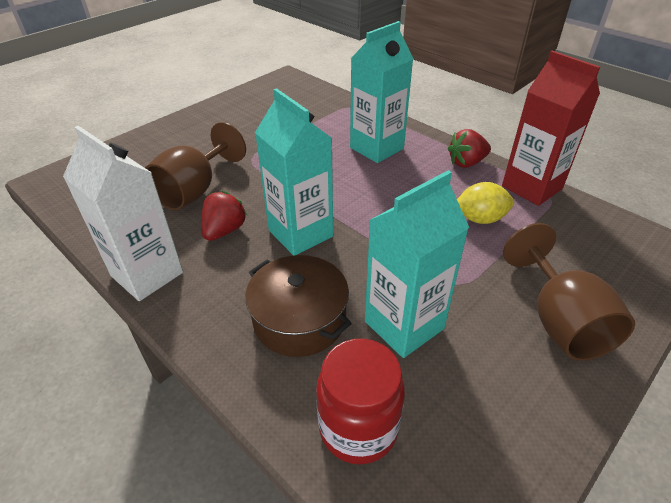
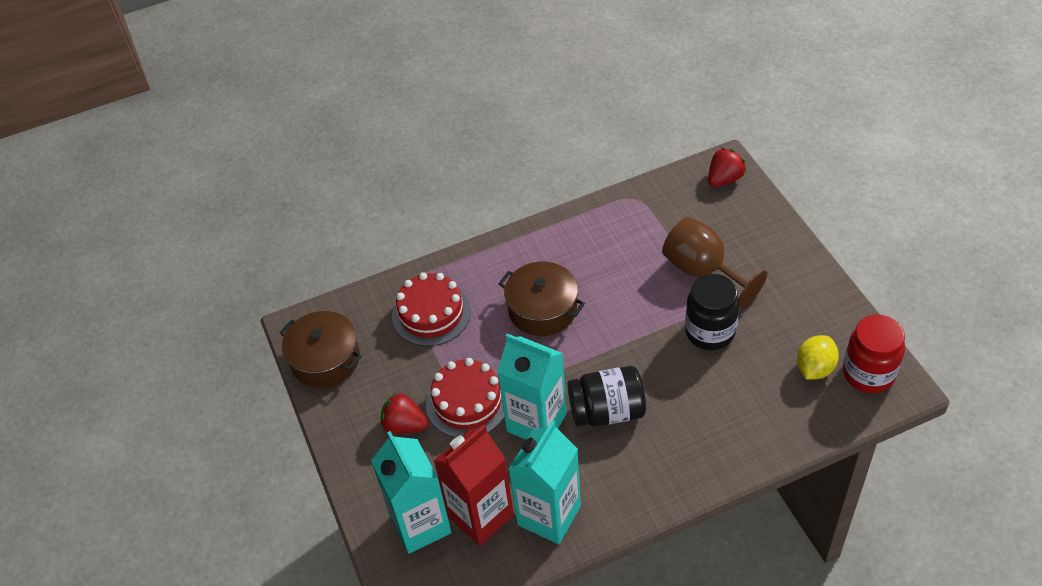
black jar: 0 -> 2
brown goblet: 2 -> 1
brown pot: 1 -> 2
red cake: 0 -> 2
white carton: 1 -> 0

